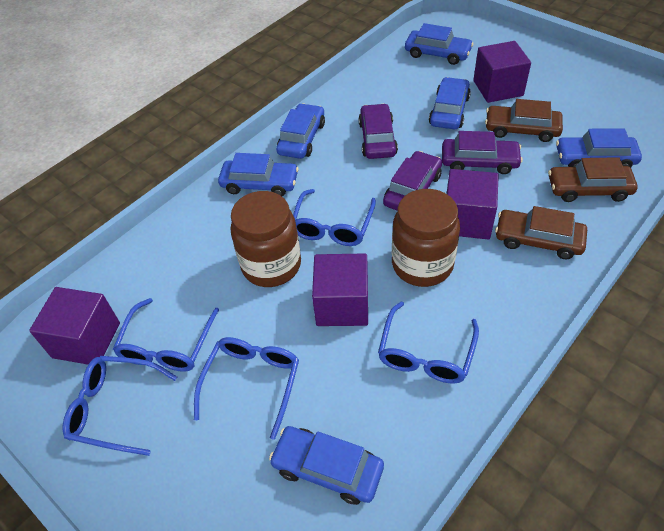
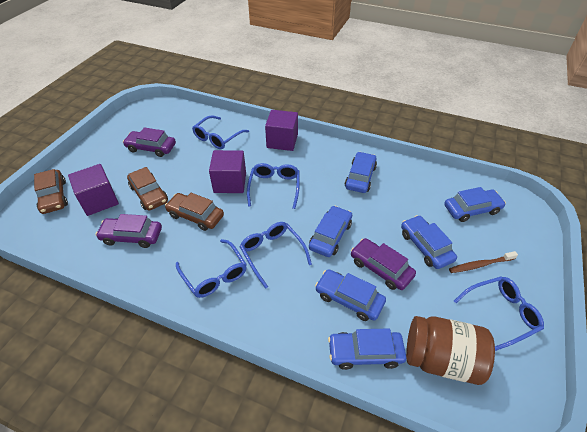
brown jar: 2 -> 1
brown toothbrush: 0 -> 1
purple cube: 4 -> 3

